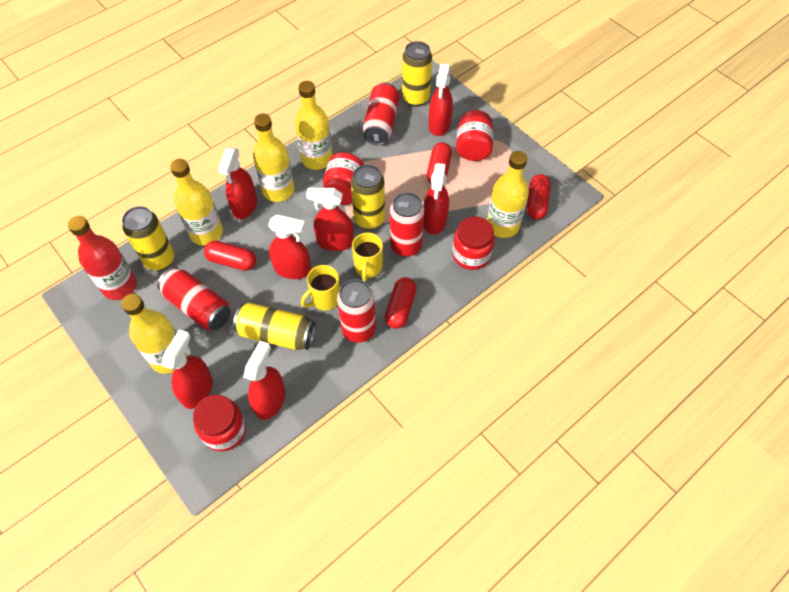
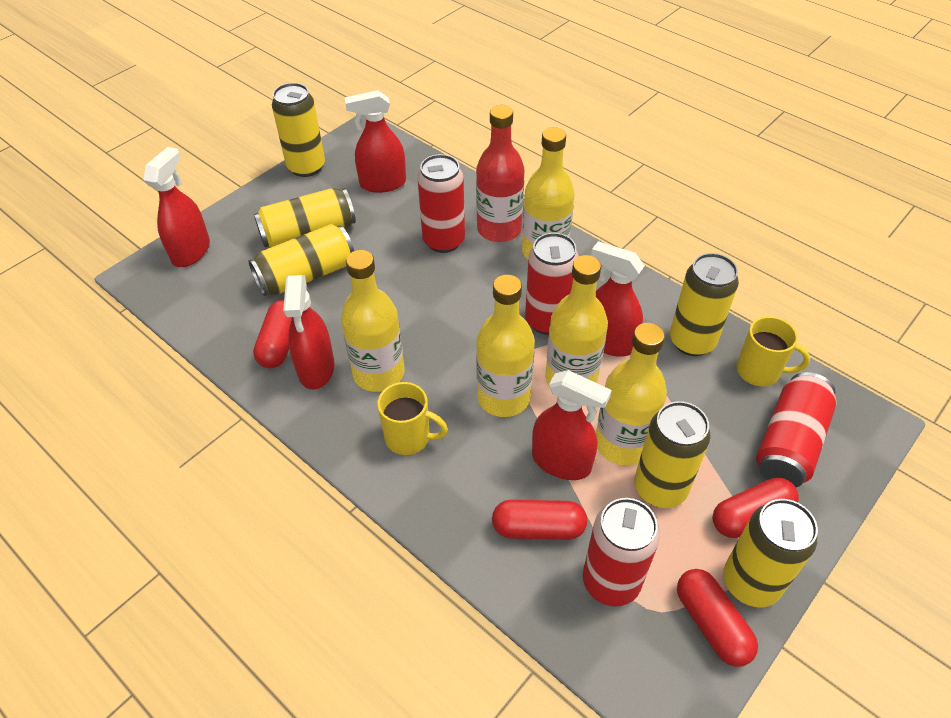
red jar: 4 -> 0
red spray bottle: 7 -> 5
yellow can: 4 -> 6

